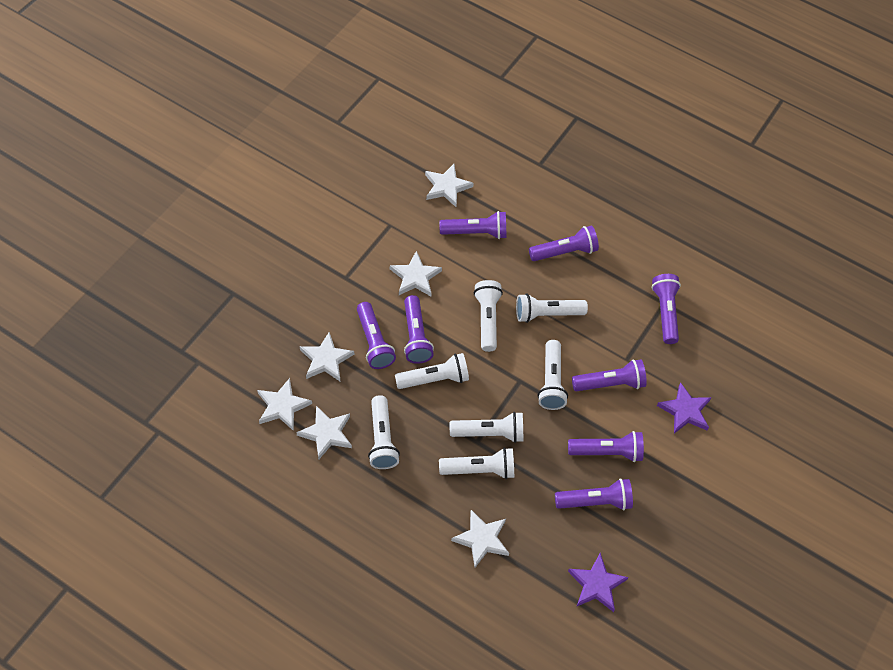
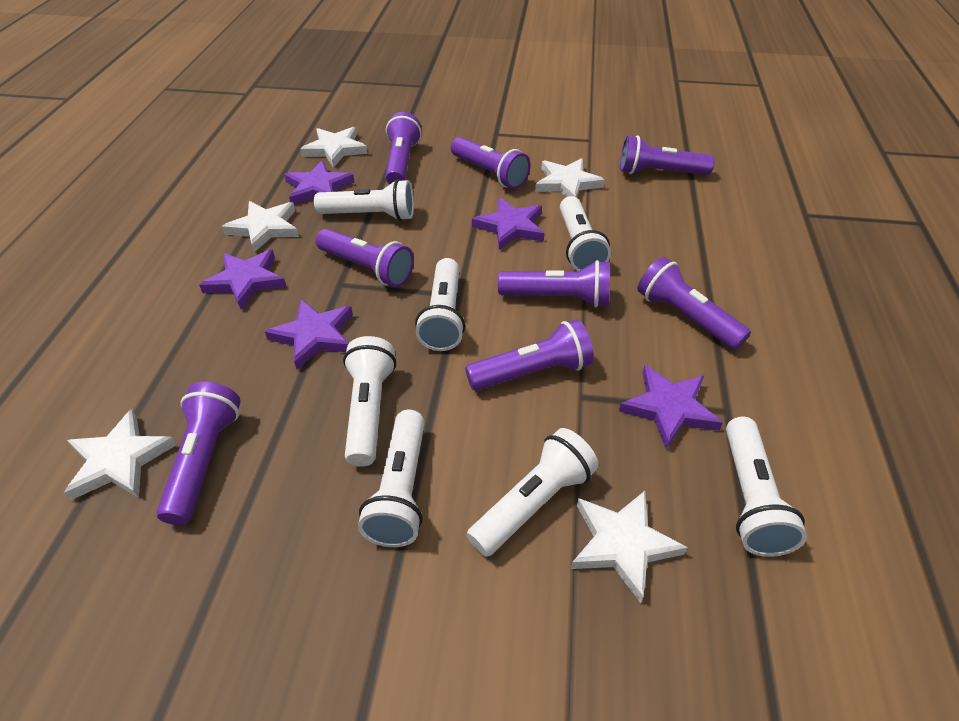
purple star: 2 -> 5
white star: 6 -> 5

